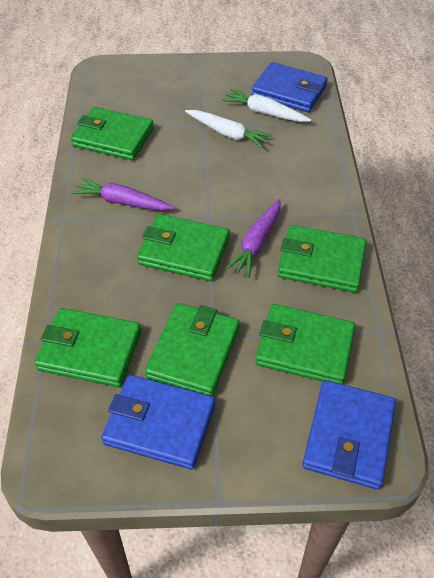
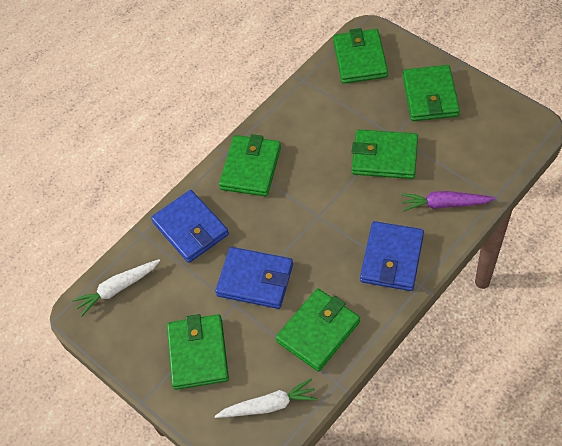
purple carrot: 2 -> 1

